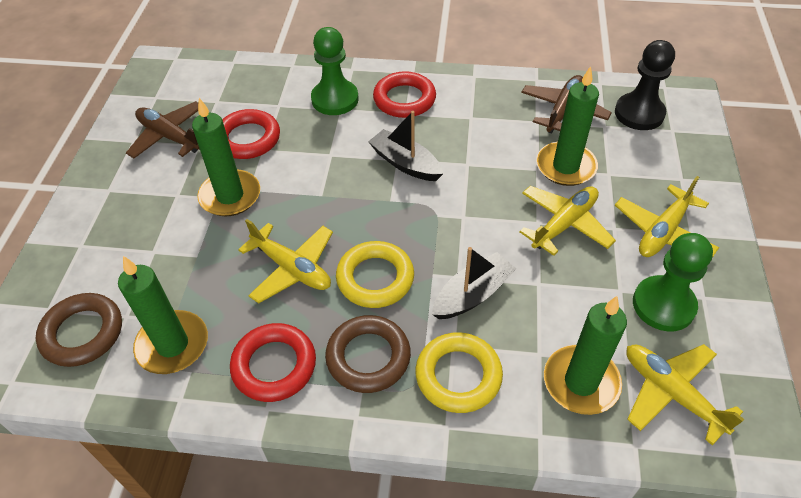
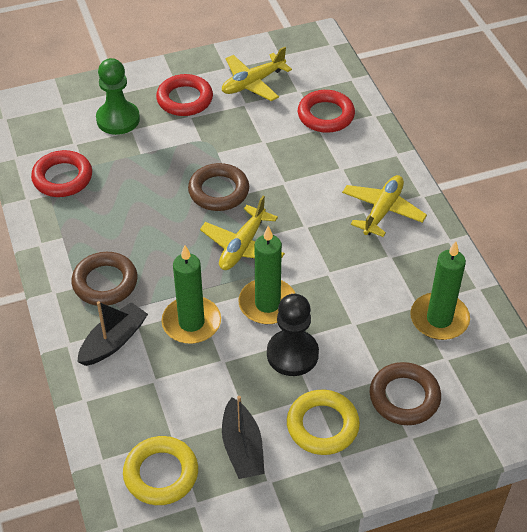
brown plane: 2 -> 0
brown ring: 2 -> 3
green candle: 4 -> 3
green pawn: 2 -> 1
yellow plane: 4 -> 3

